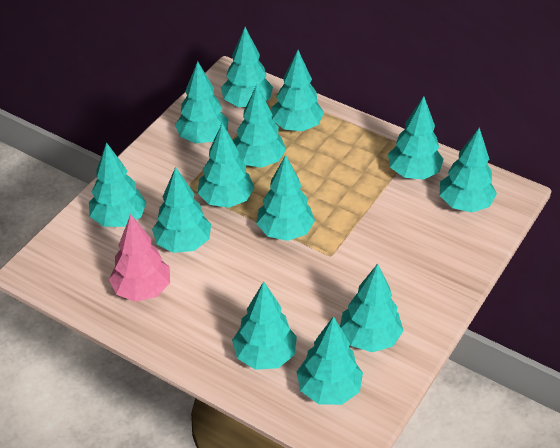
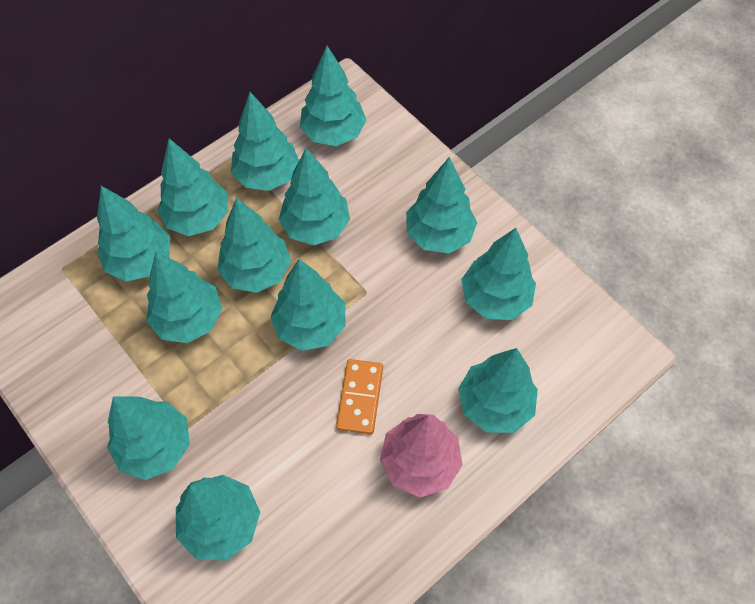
orange domino: 0 -> 1

